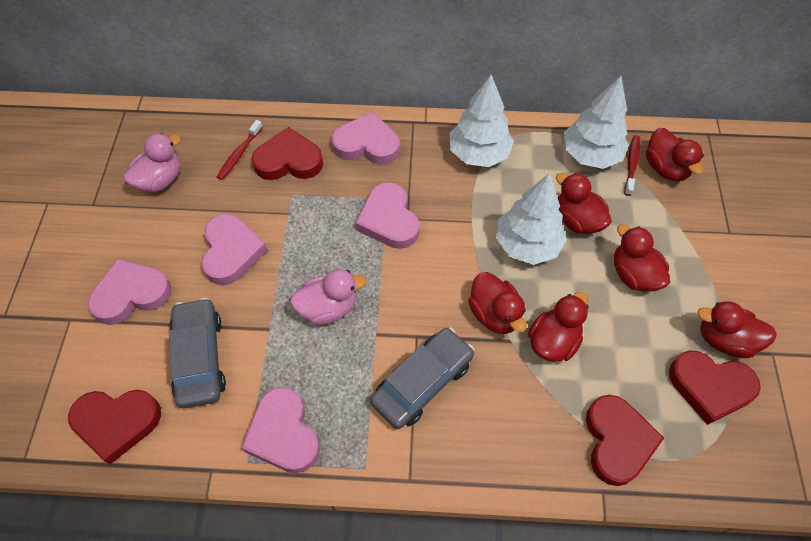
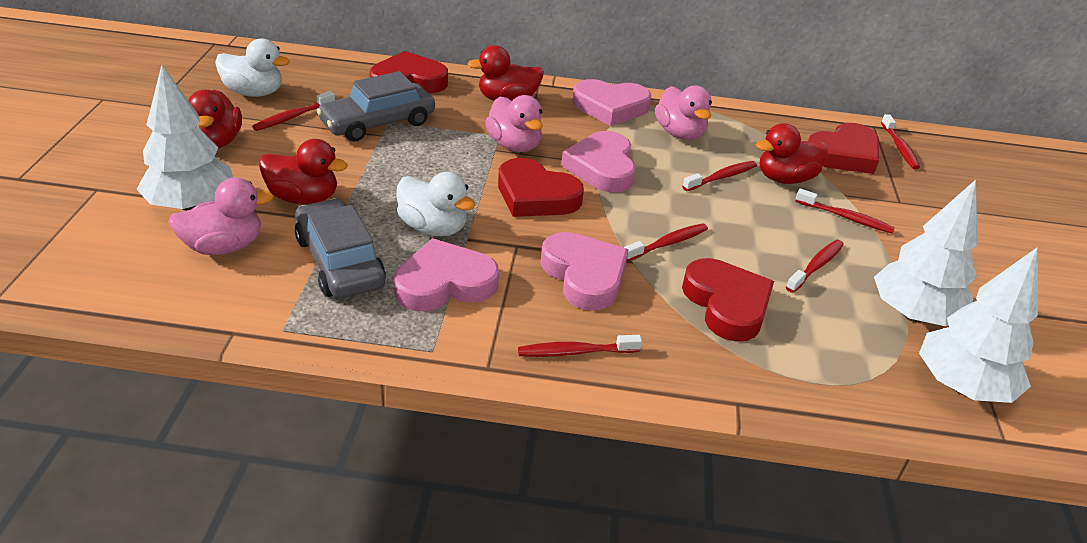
pink duck: 2 -> 3
pink heart: 5 -> 4
red duck: 6 -> 4
red toothbrush: 2 -> 7
white duck: 0 -> 2

